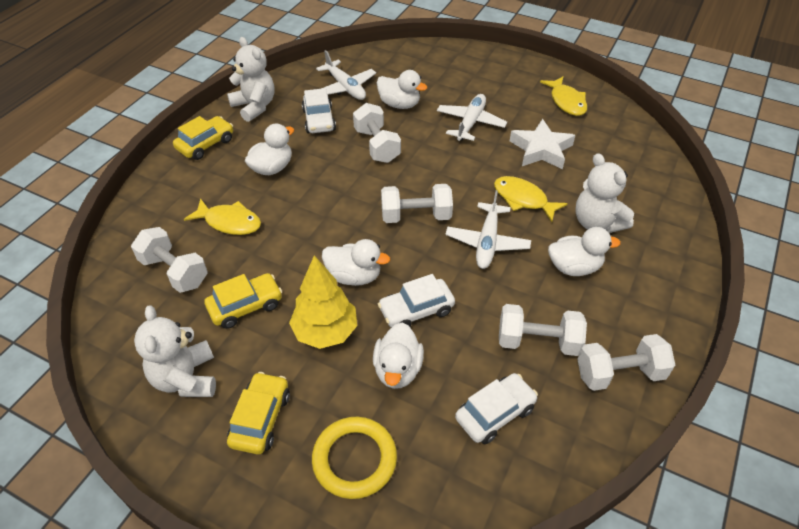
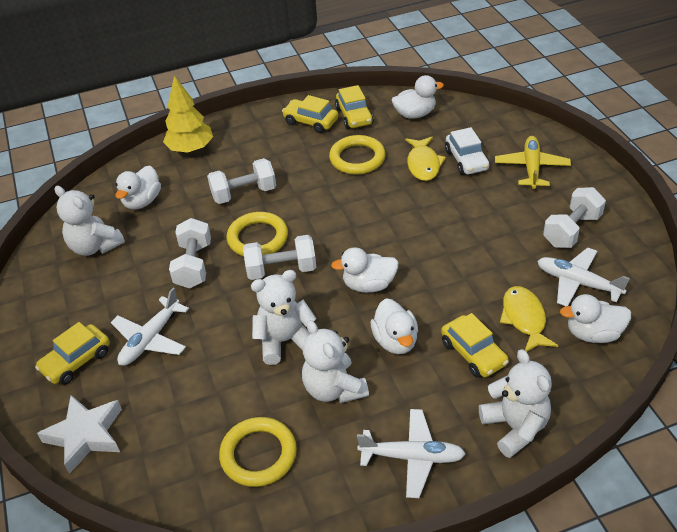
white car: 3 -> 1
white dumbbell: 5 -> 4
white teddy bear: 3 -> 4
yellow car: 3 -> 4
yellow fish: 3 -> 2
yellow plane: 0 -> 1
yellow ring: 1 -> 3

